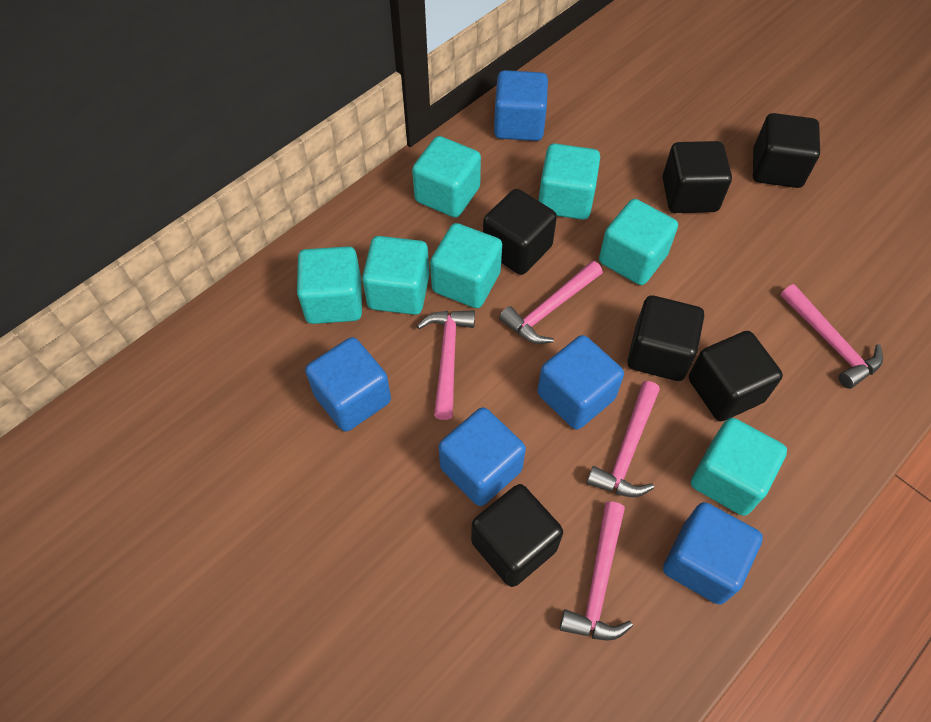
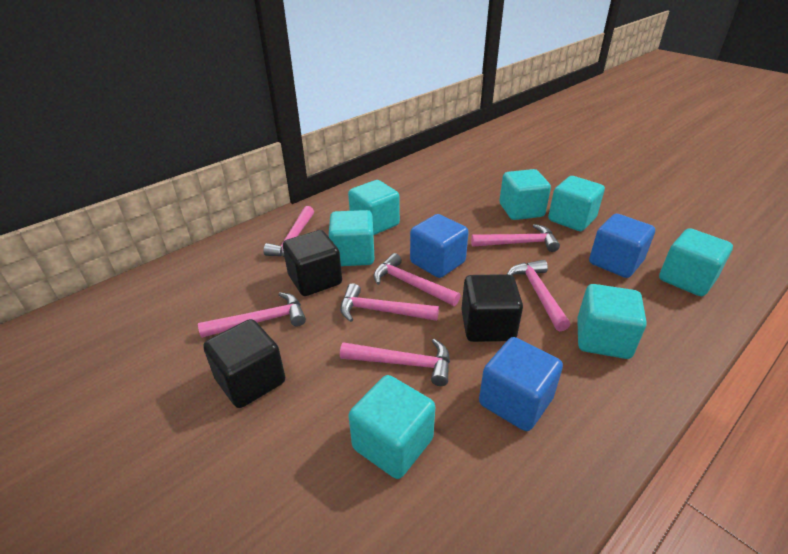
black cube: 6 -> 3
blue cube: 5 -> 3
pink hammer: 5 -> 7

